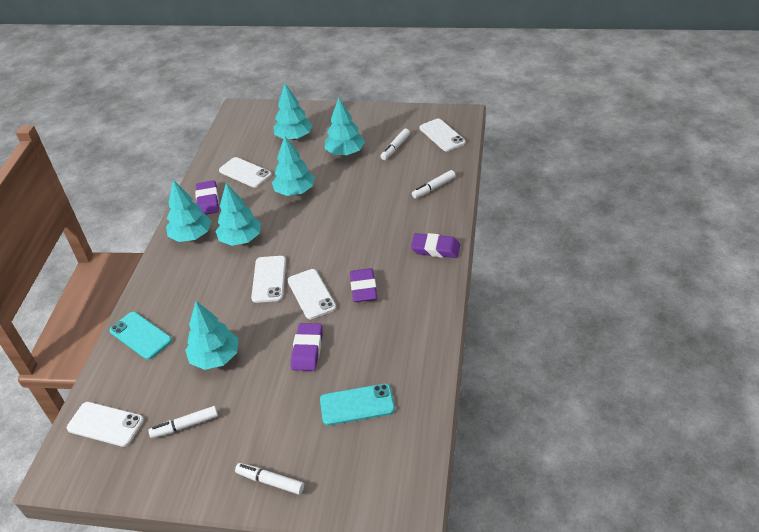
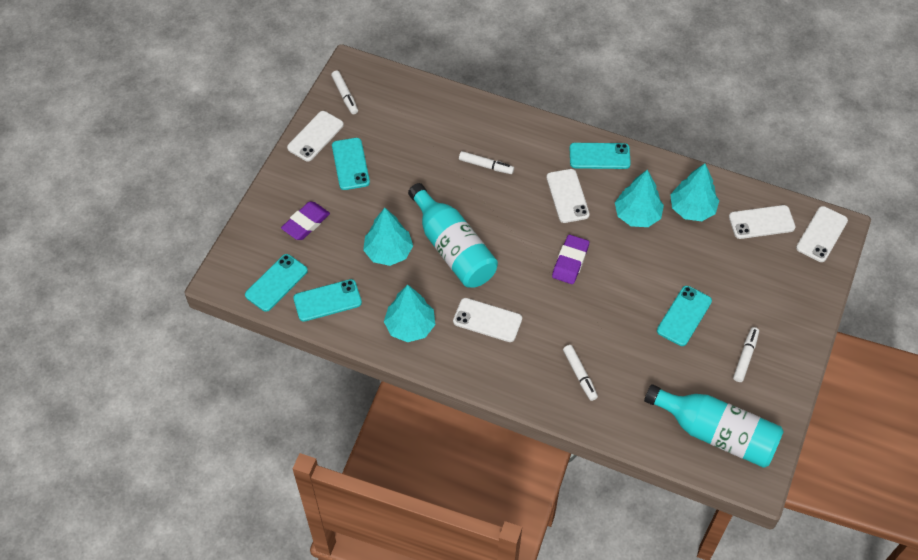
purple eraser: 4 -> 2
turquoise bottle: 0 -> 2
turquoise phone: 2 -> 5
turquoise tree: 6 -> 4

